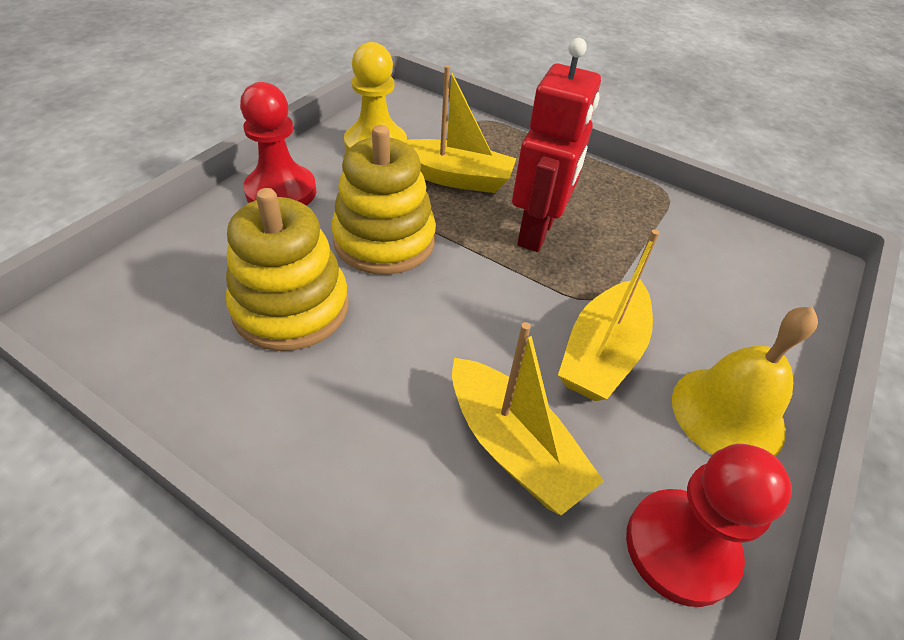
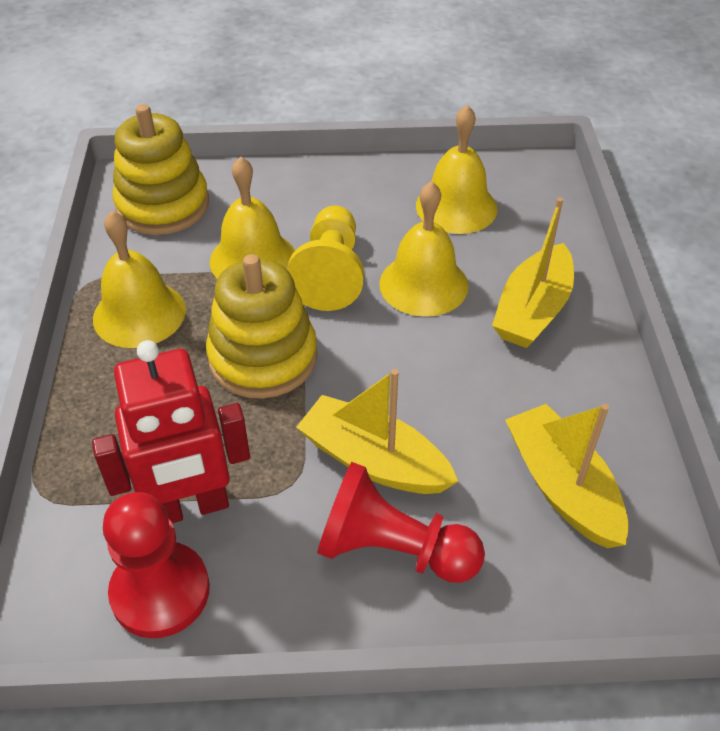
yellow bell: 1 -> 4

